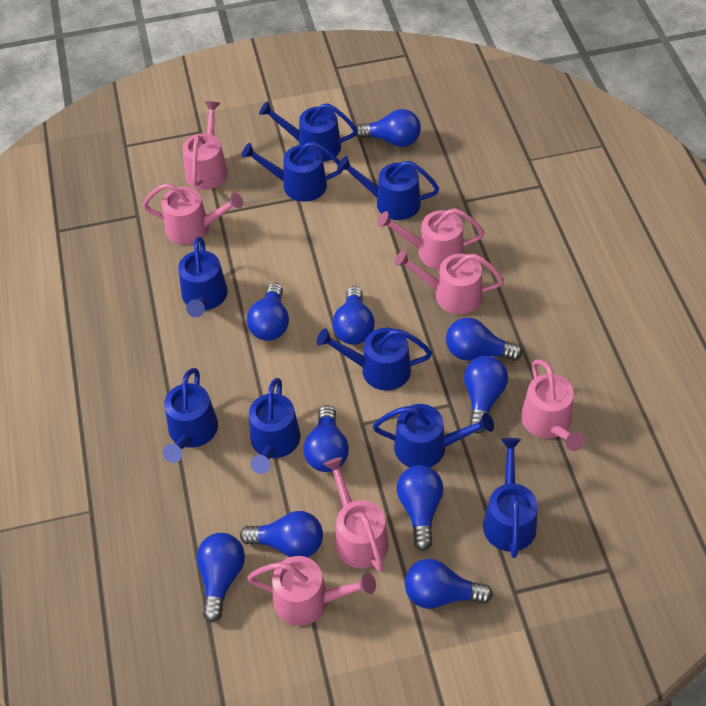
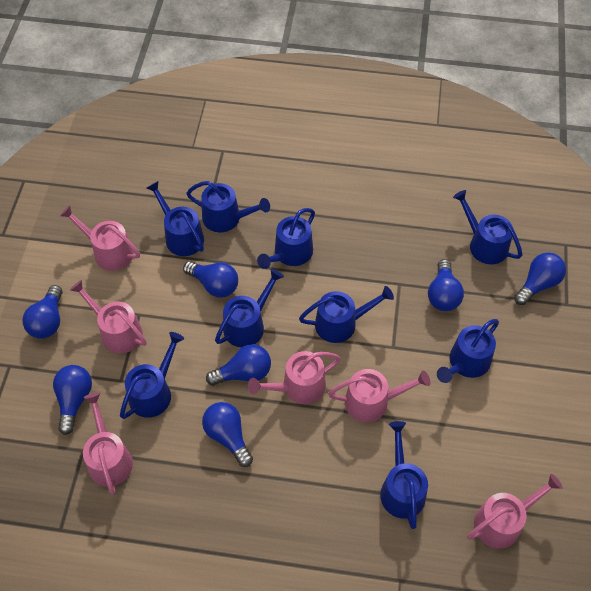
blue light bulb: 10 -> 7
pink watering can: 7 -> 6

